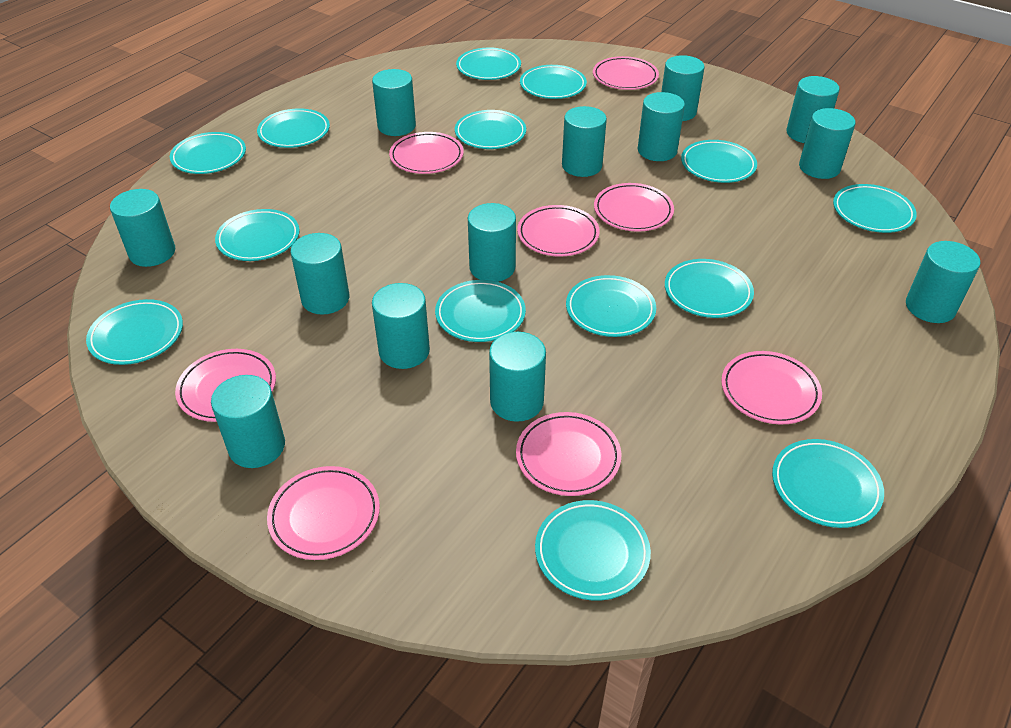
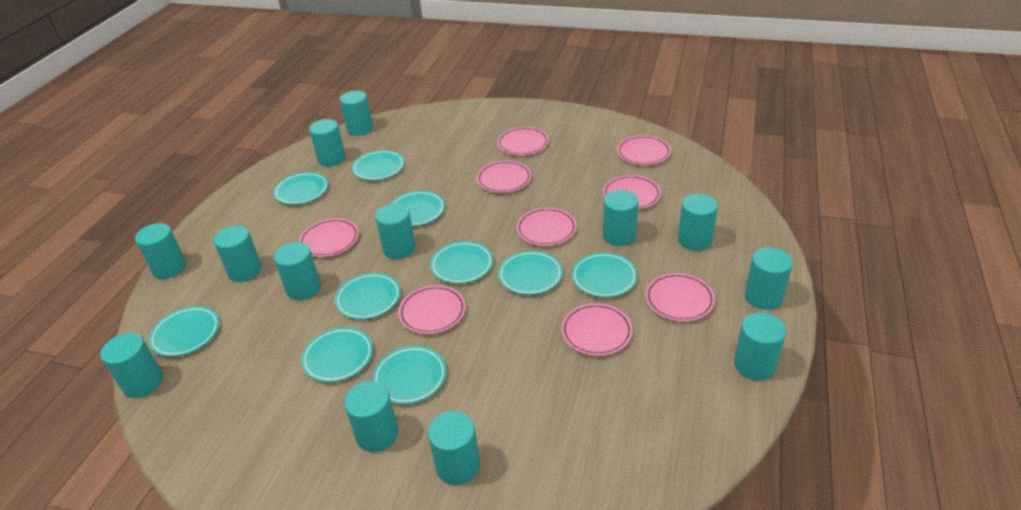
pink plate: 8 -> 9
turquoise plate: 14 -> 10

